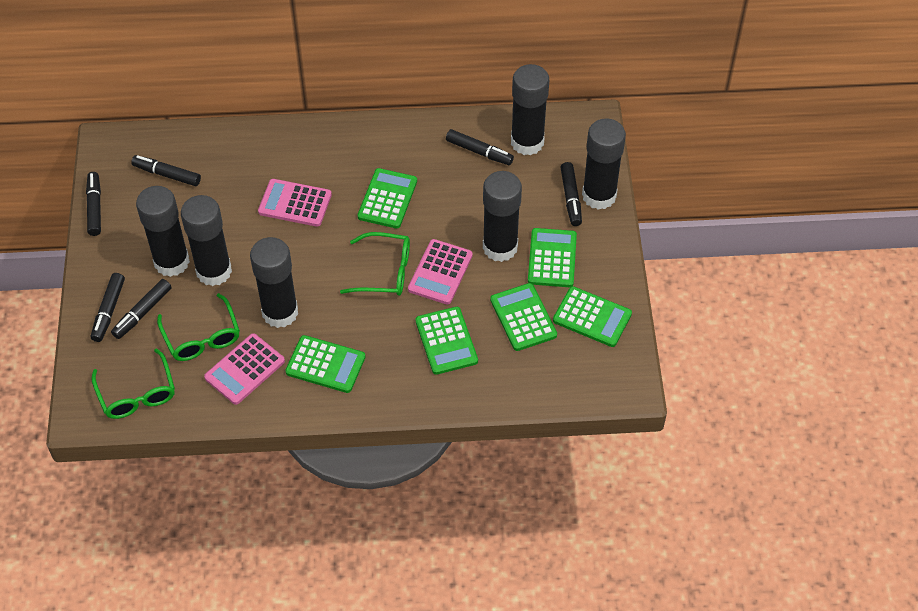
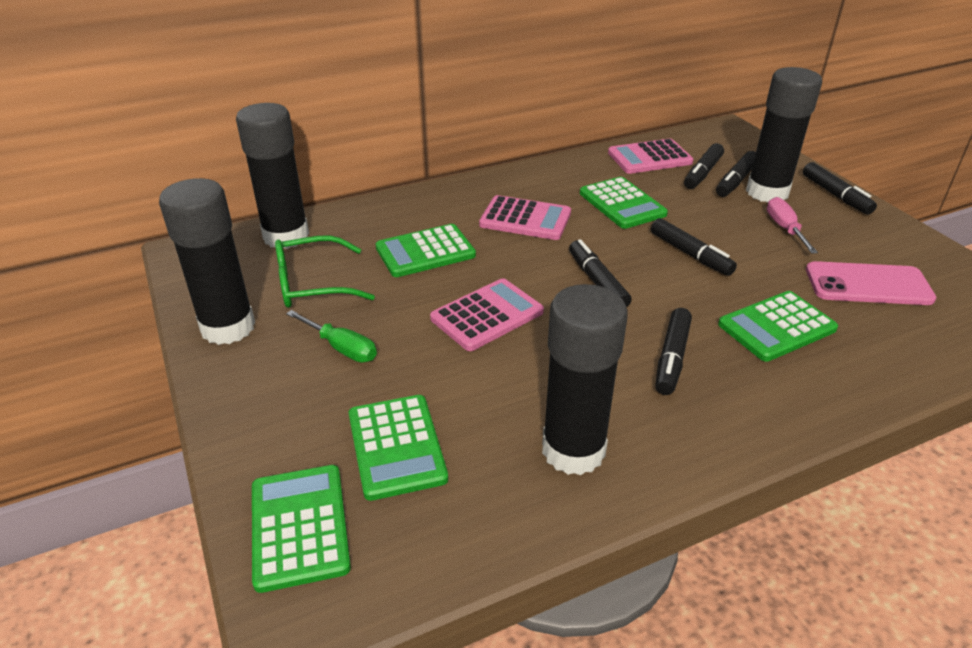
black glue stick: 6 -> 4
green calculator: 6 -> 5
green glasses: 3 -> 1
green screwdriver: 0 -> 1
pink phone: 0 -> 1
pink screwdriver: 0 -> 1

